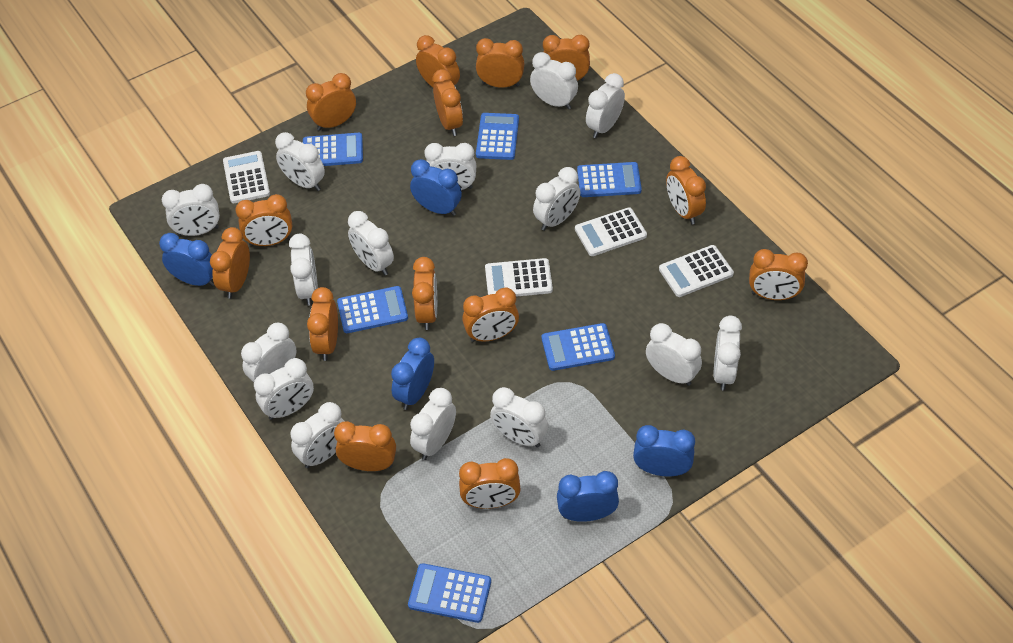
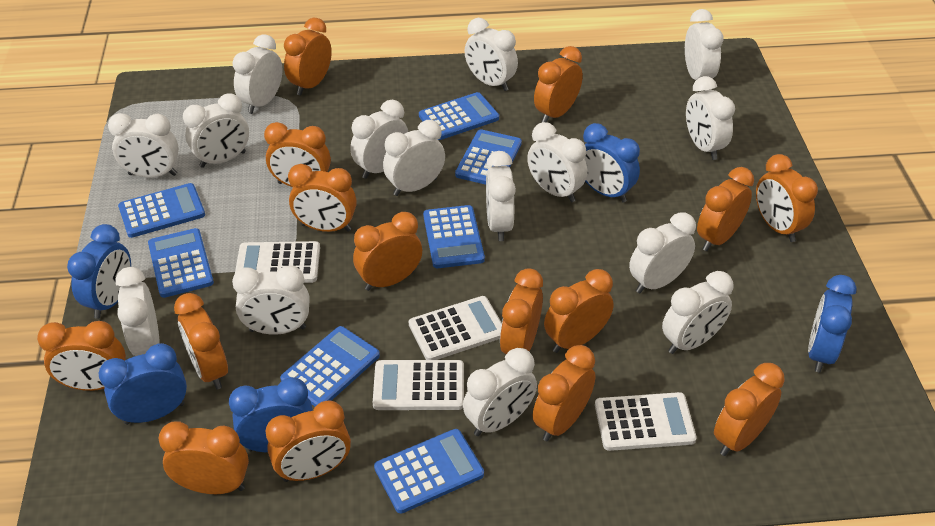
blue calculator: 6 -> 7
orange clock: 14 -> 15

